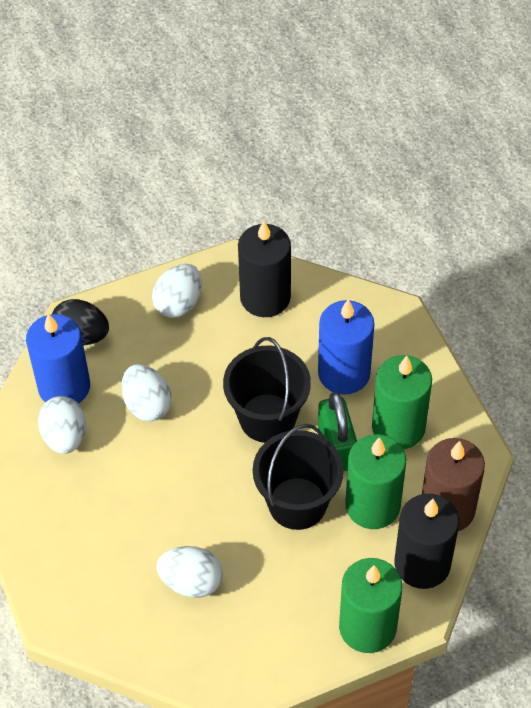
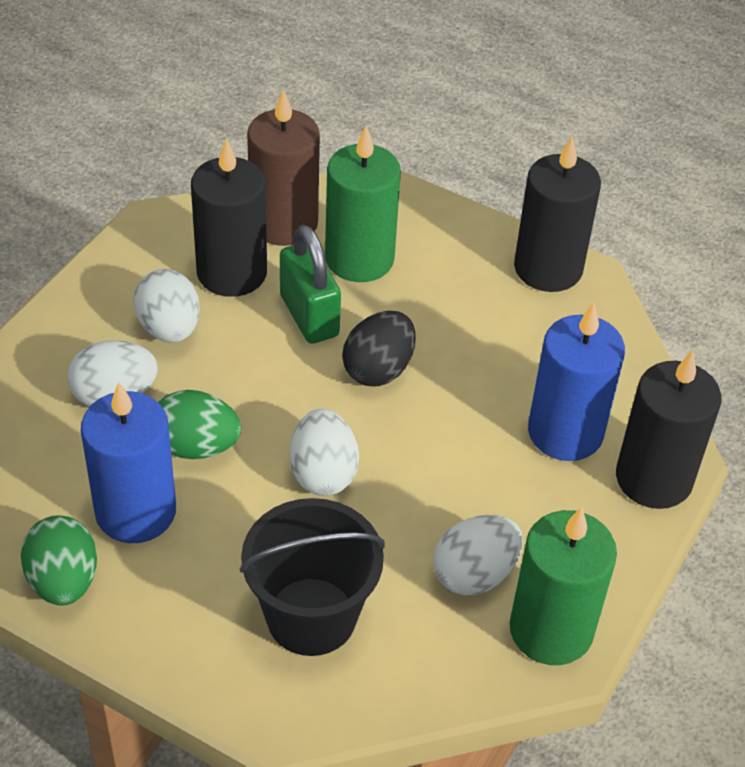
black bucket: 2 -> 1
black candle: 2 -> 3
green candle: 3 -> 2
green egg: 0 -> 2

